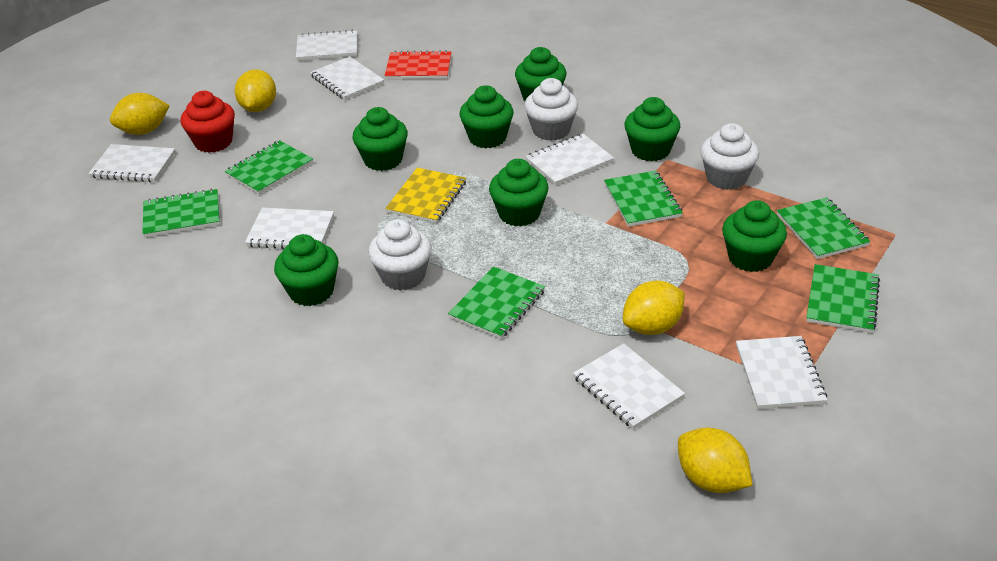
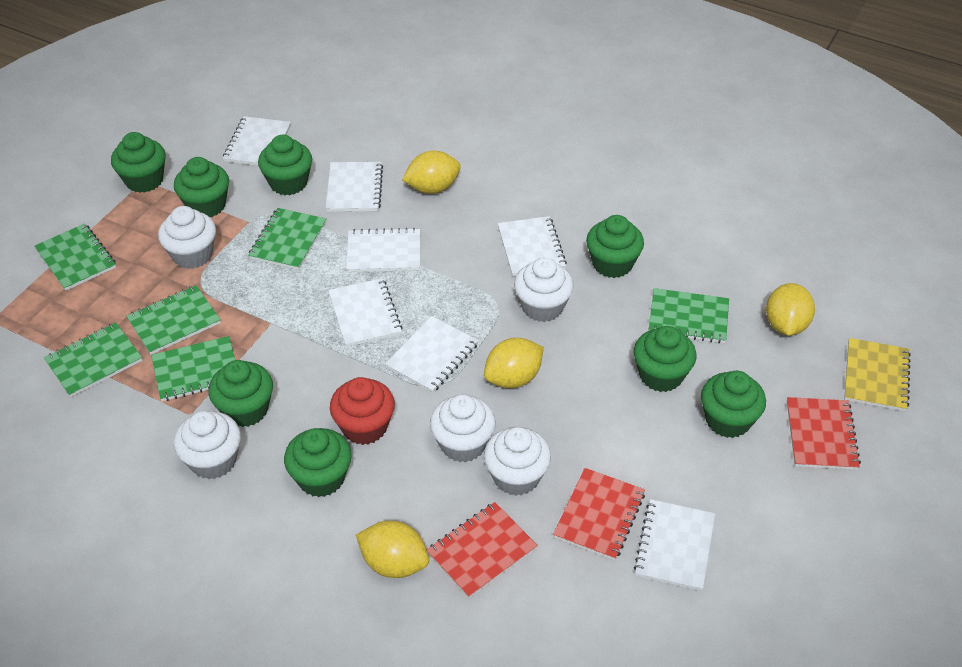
green cupcake: 7 -> 8
red notebook: 1 -> 3
white cupcake: 3 -> 5

